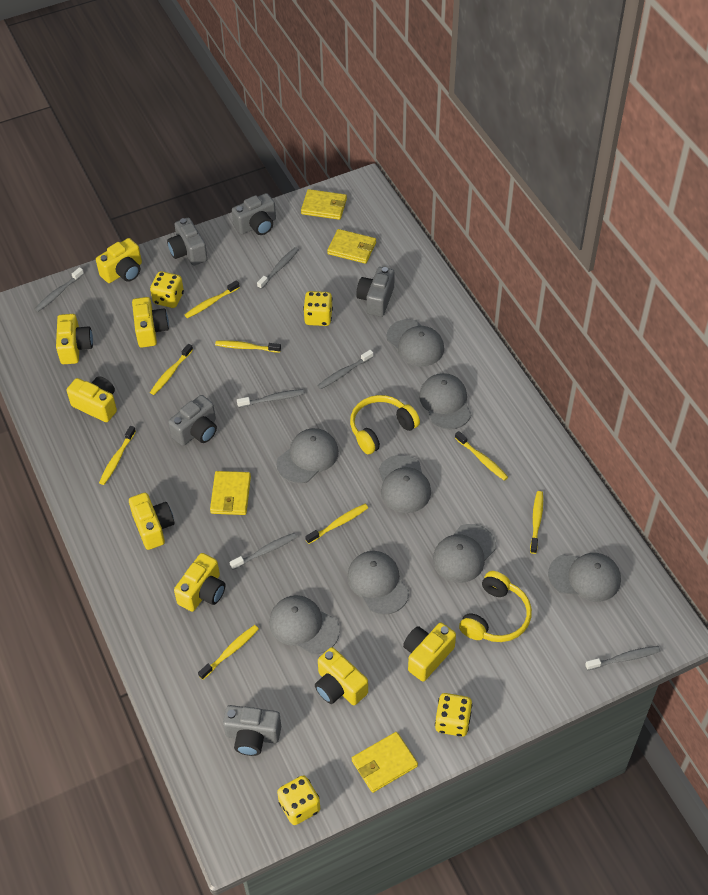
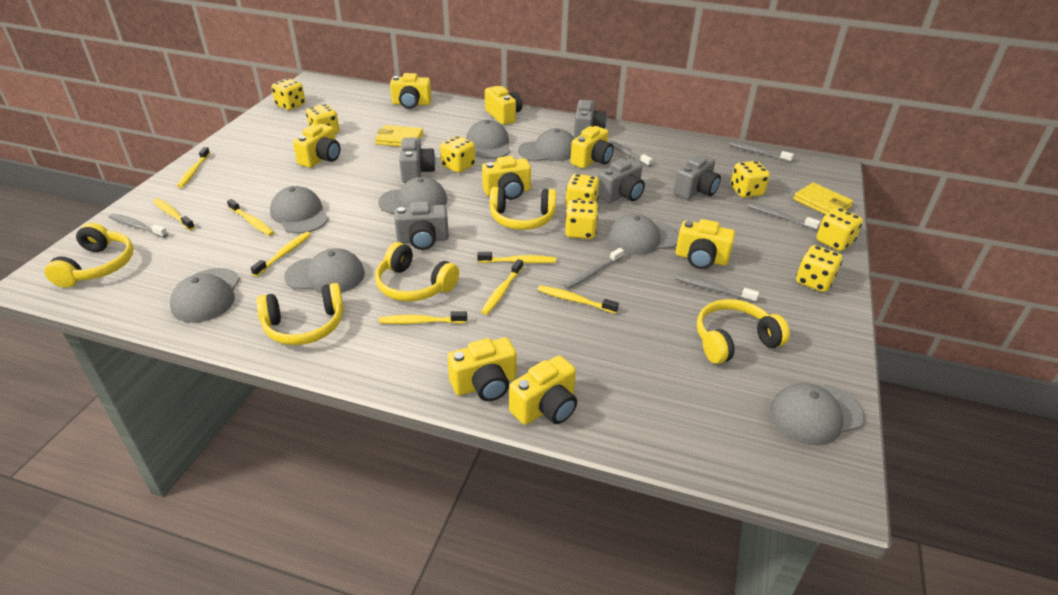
yellow dice: 4 -> 8
yellow headphones: 2 -> 5
yellow wallet: 4 -> 2

